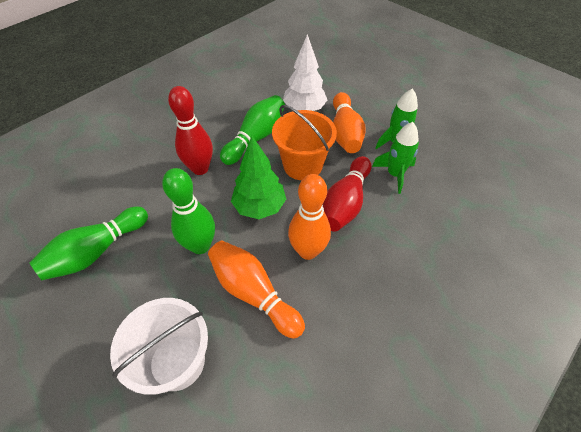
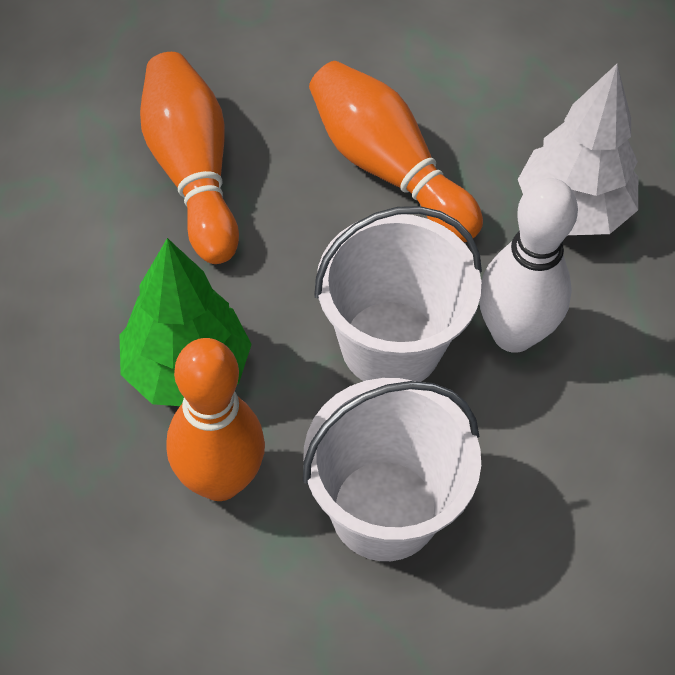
green bowling pin: 3 -> 0
green rocket: 2 -> 0
orange bucket: 1 -> 0
red bowling pin: 2 -> 0
white bowling pin: 0 -> 1
white bucket: 1 -> 2

